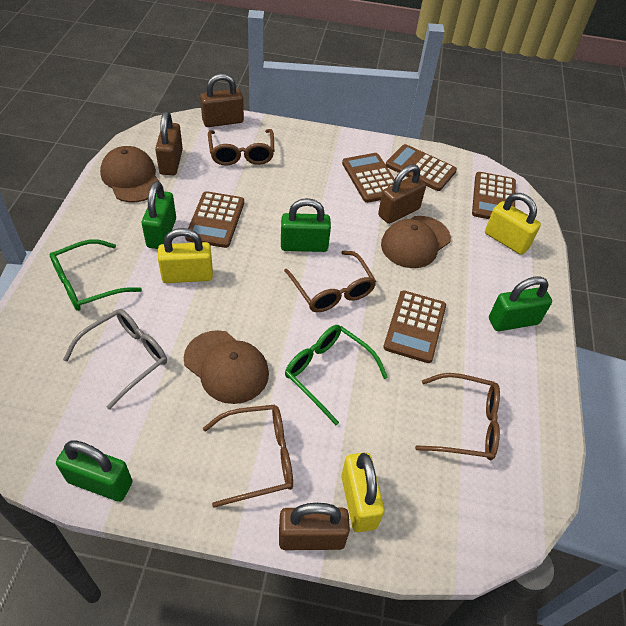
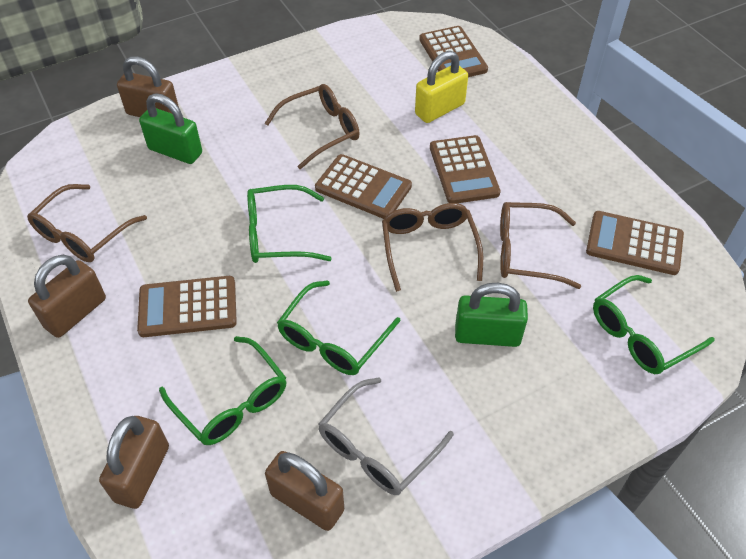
brown cap: 3 -> 0
green glasses: 2 -> 4
green padlock: 4 -> 2
yellow padlock: 3 -> 1

